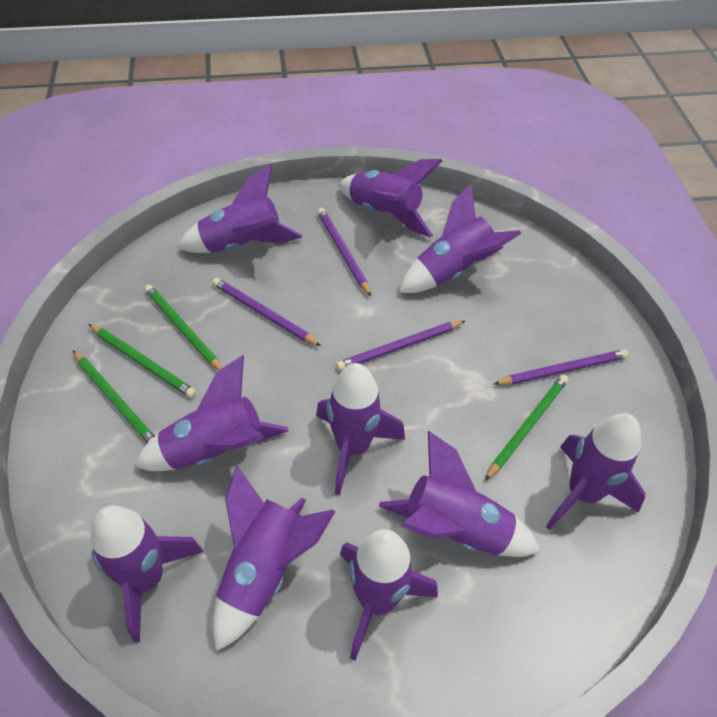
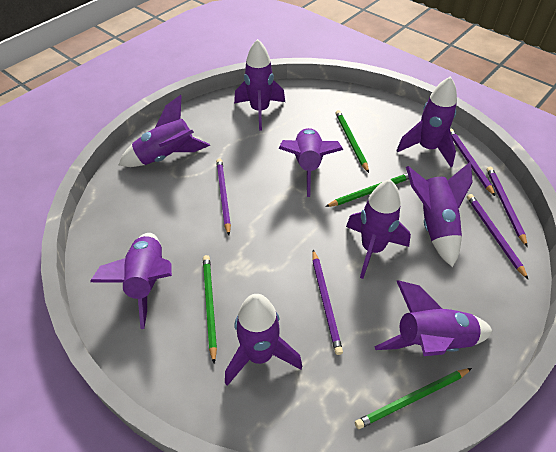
purple pencil: 4 -> 5
purple rocket: 10 -> 9

